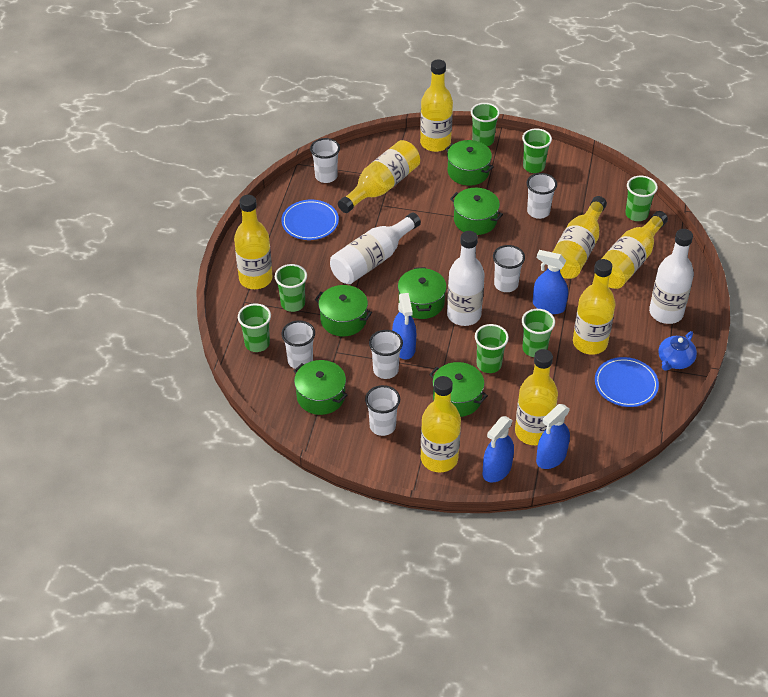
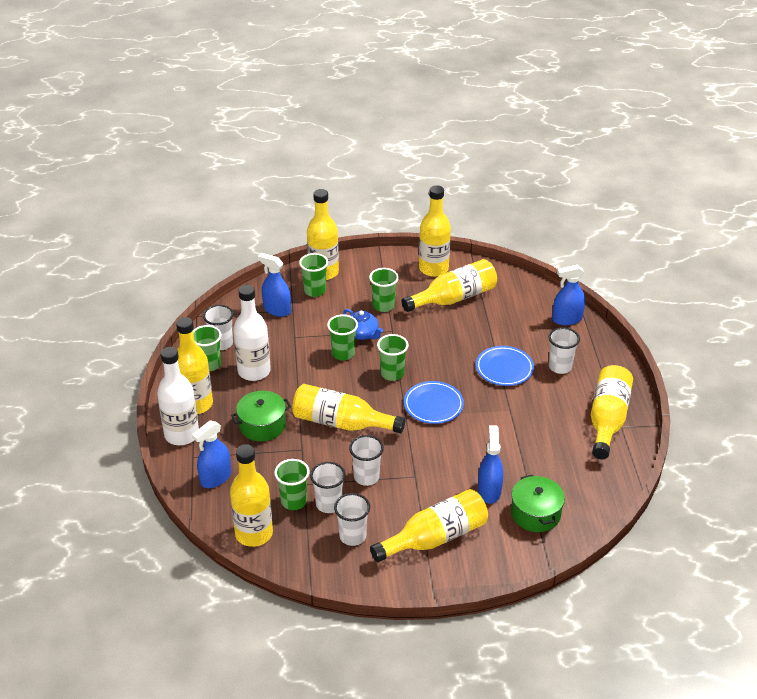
green cup: 7 -> 6
green pot: 6 -> 2
white bottle: 3 -> 2
white cup: 6 -> 5

